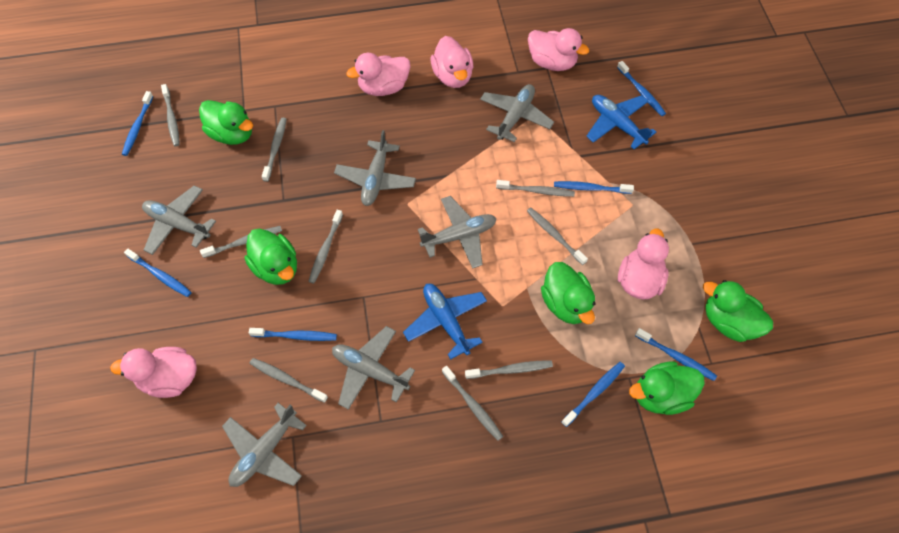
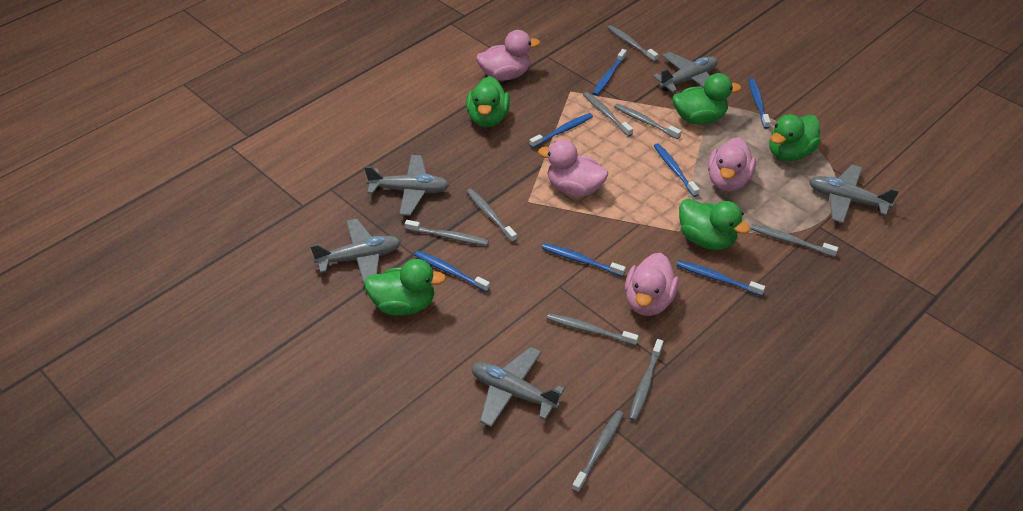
blue plane: 2 -> 0
grey plane: 6 -> 5
pink duck: 5 -> 4

